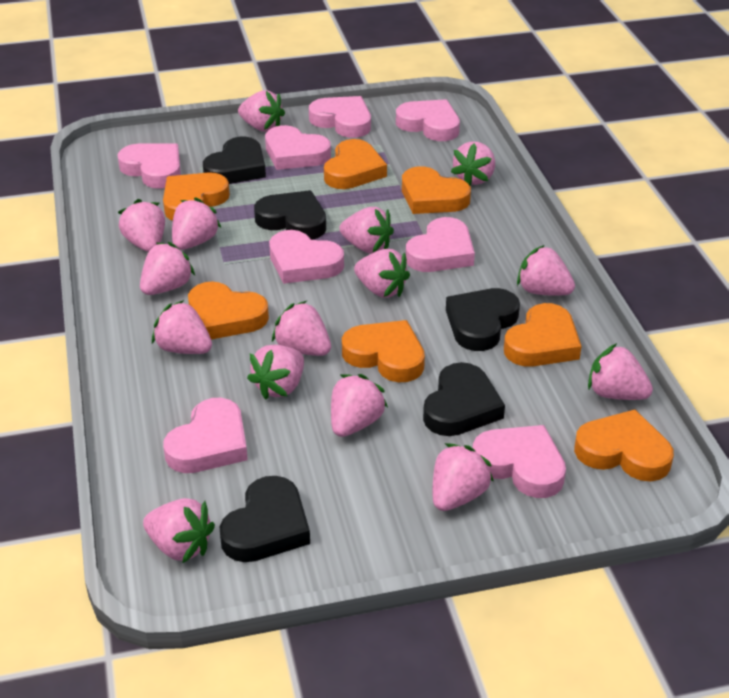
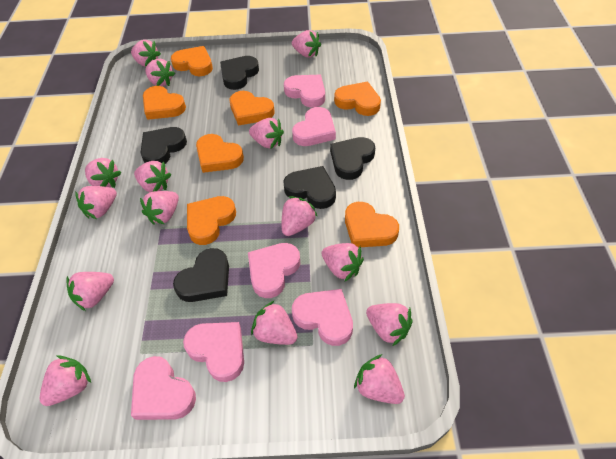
pink heart: 8 -> 6

